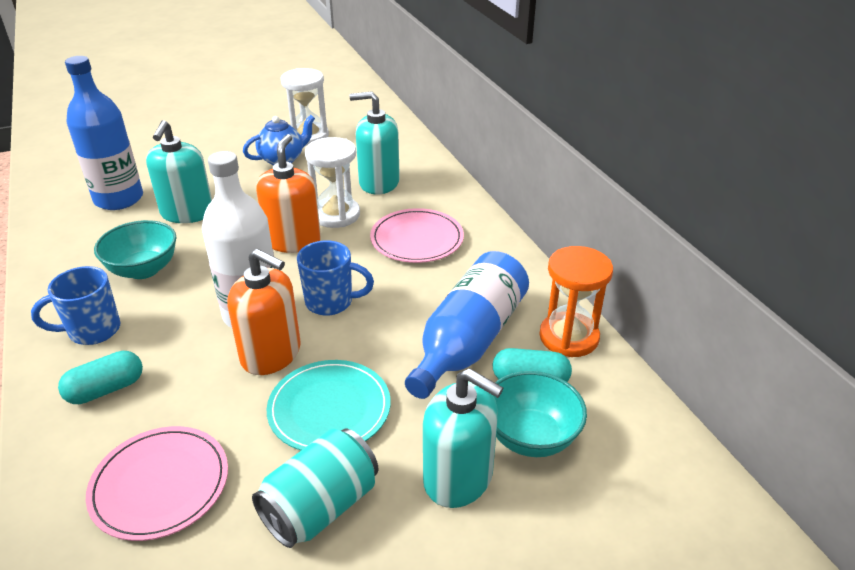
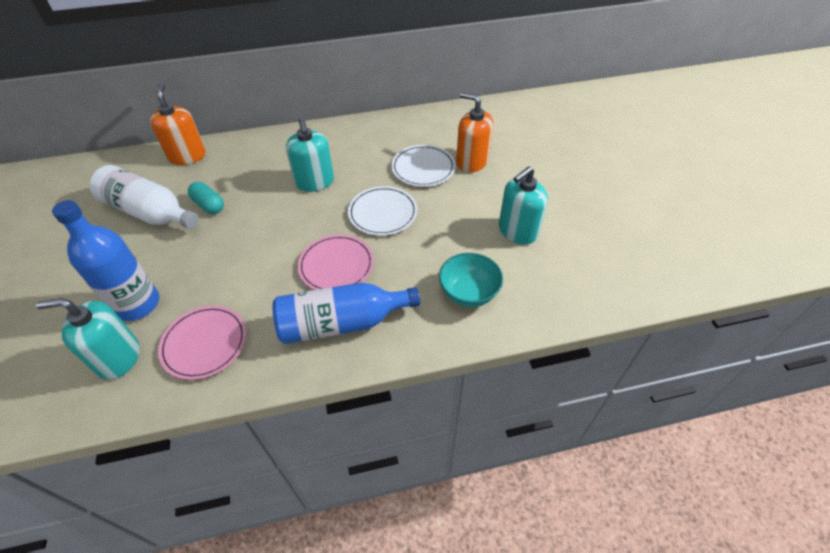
blue mug: 2 -> 0
blue teapot: 1 -> 0
orange hourglass: 1 -> 0
turquoise bowl: 2 -> 1
turquoise can: 1 -> 0
turquoise capsule: 2 -> 1
turquoise plate: 1 -> 0
white hourglass: 2 -> 0
white plate: 0 -> 2

